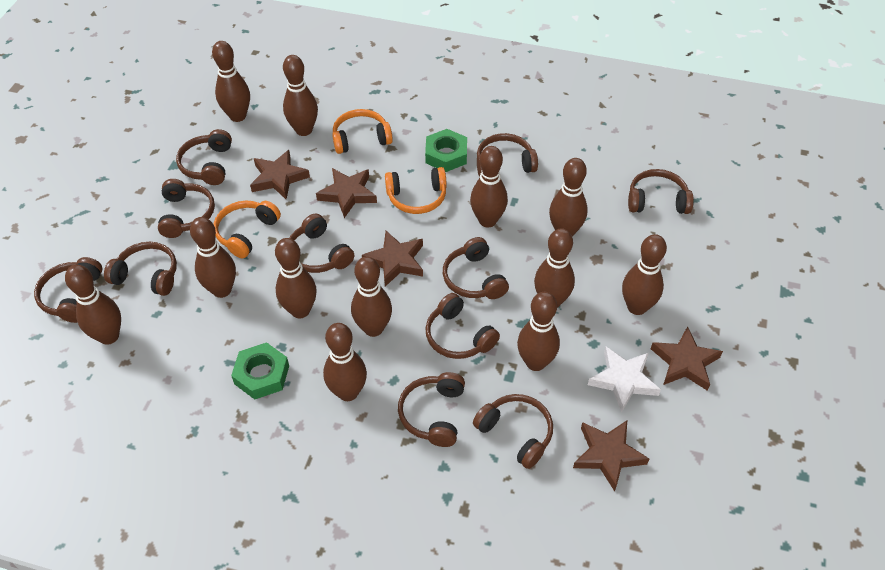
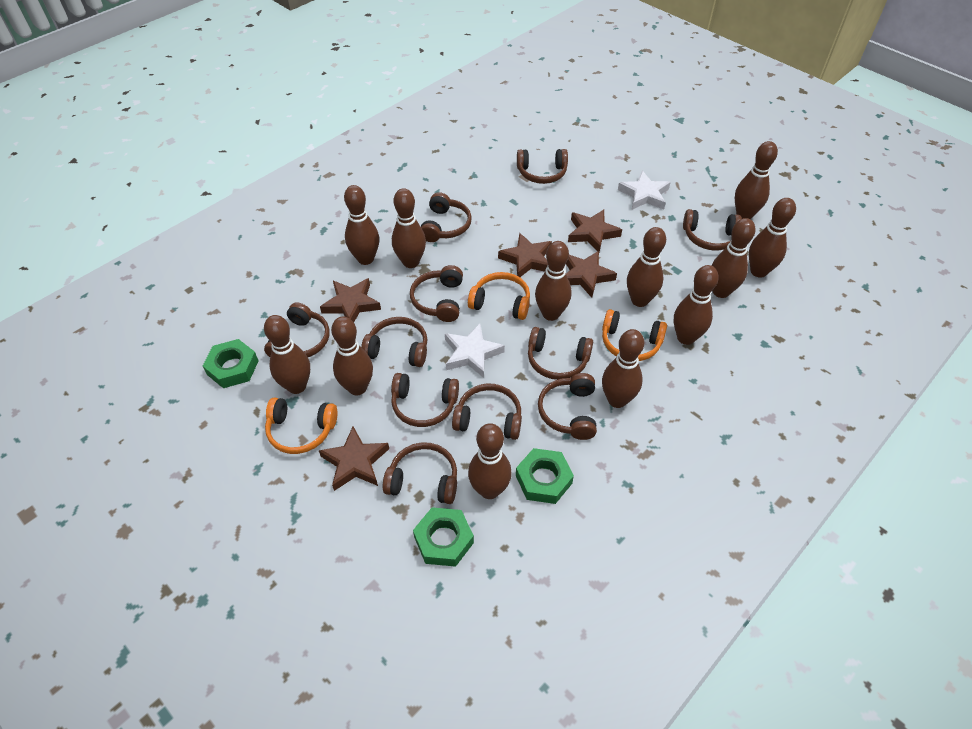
green nut: 2 -> 3
white star: 1 -> 2

